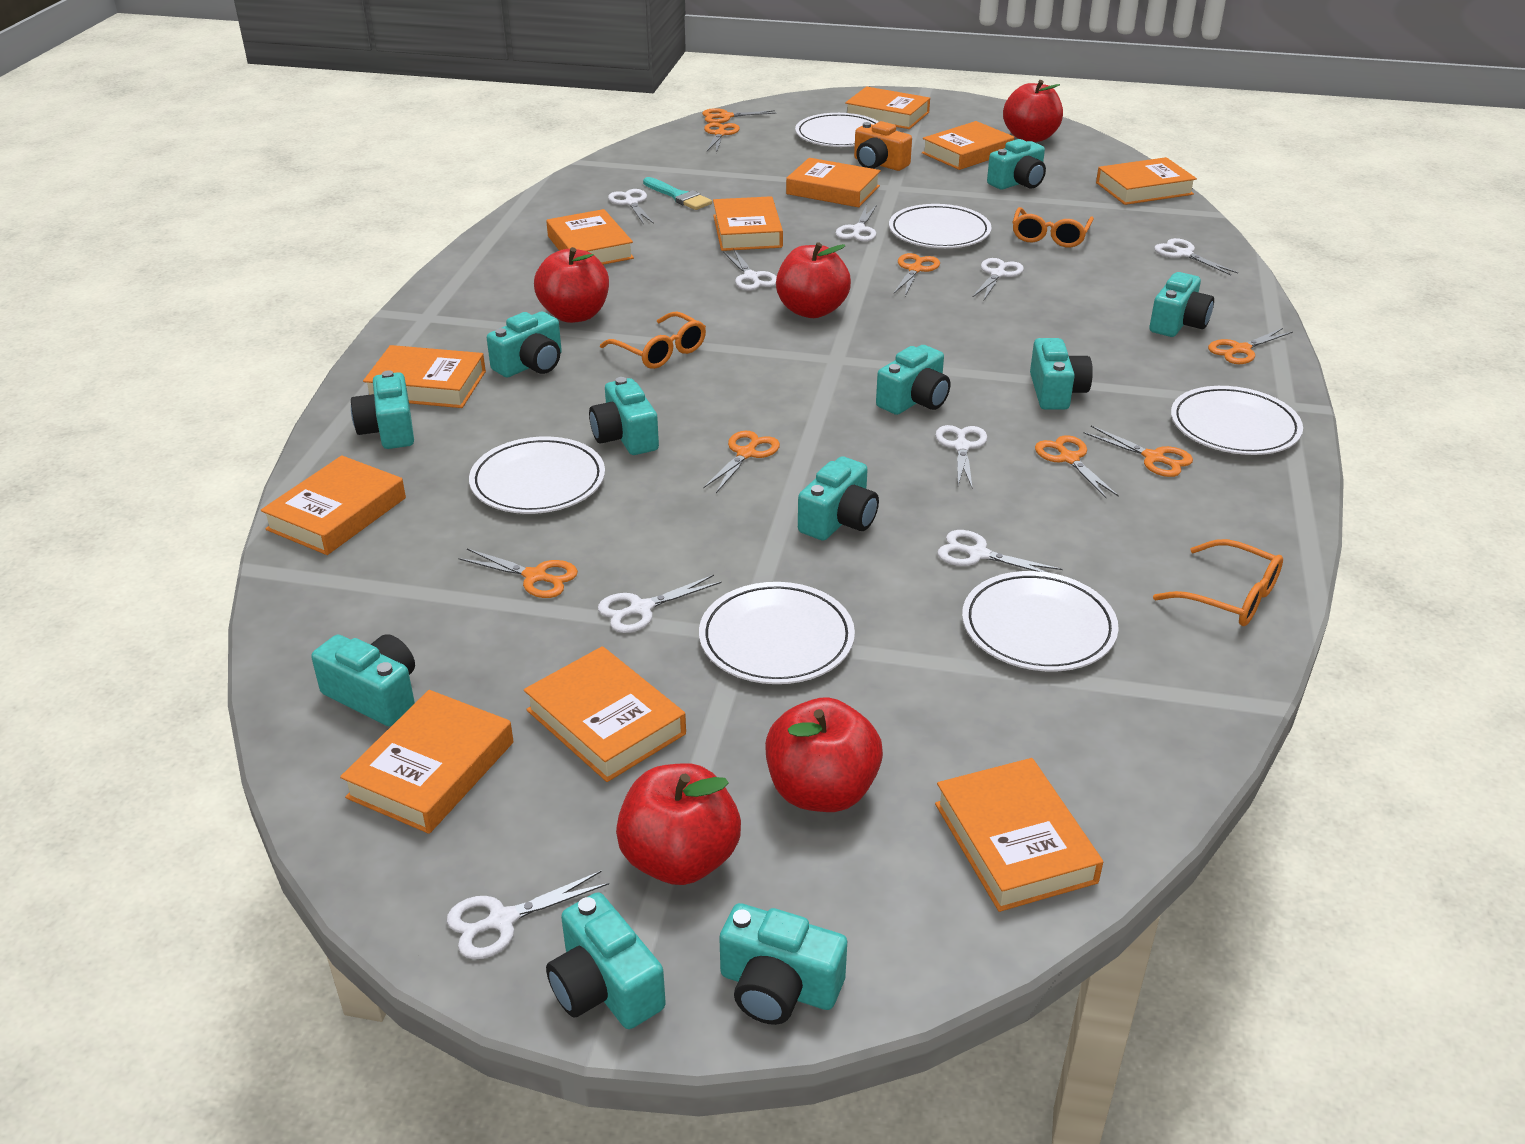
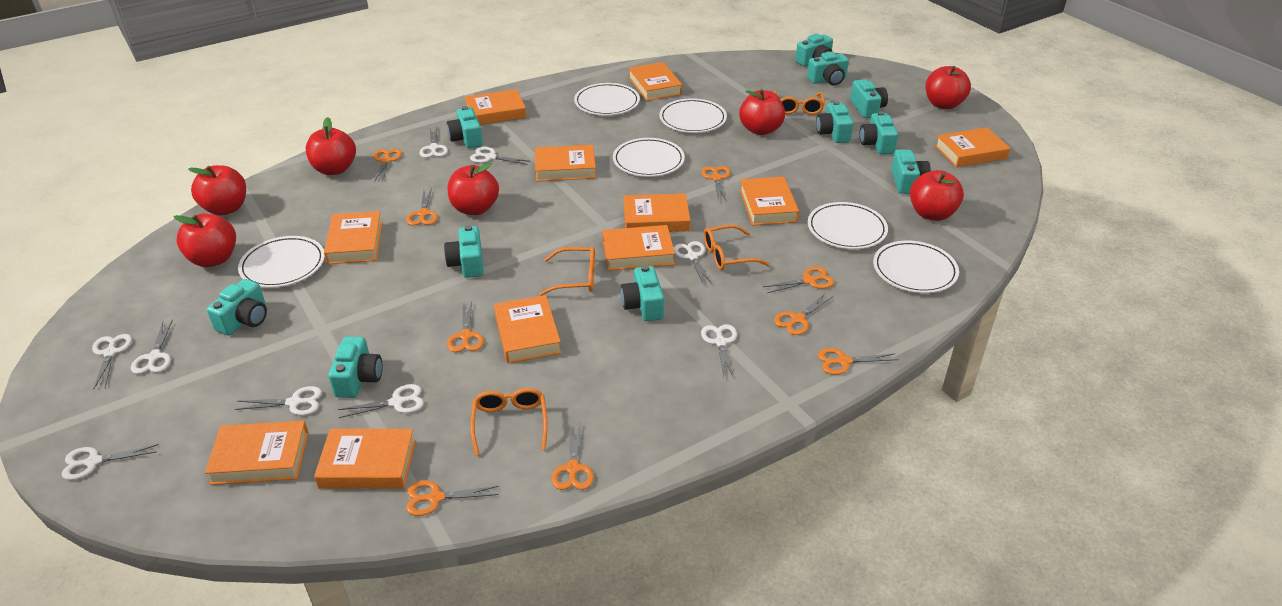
orange camera: 1 -> 0
orange glasses: 3 -> 4
orange scissors: 8 -> 9
red apple: 5 -> 7
turquoise brush: 1 -> 0

